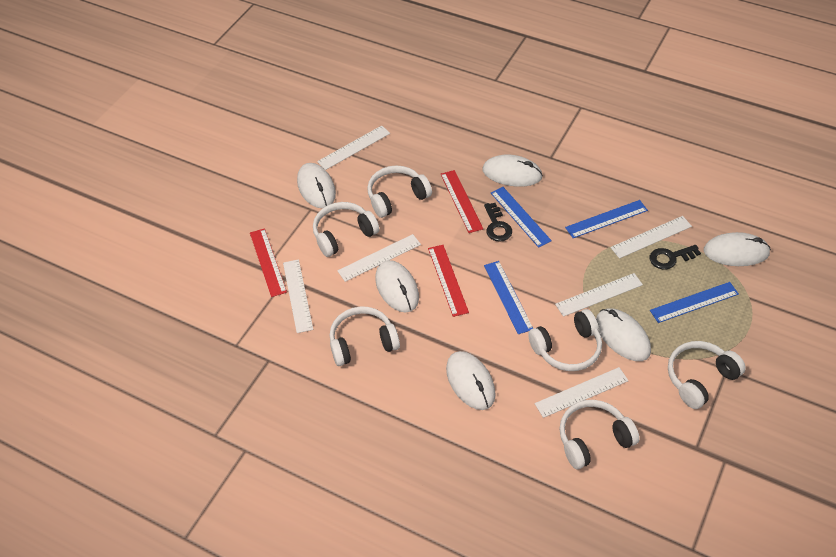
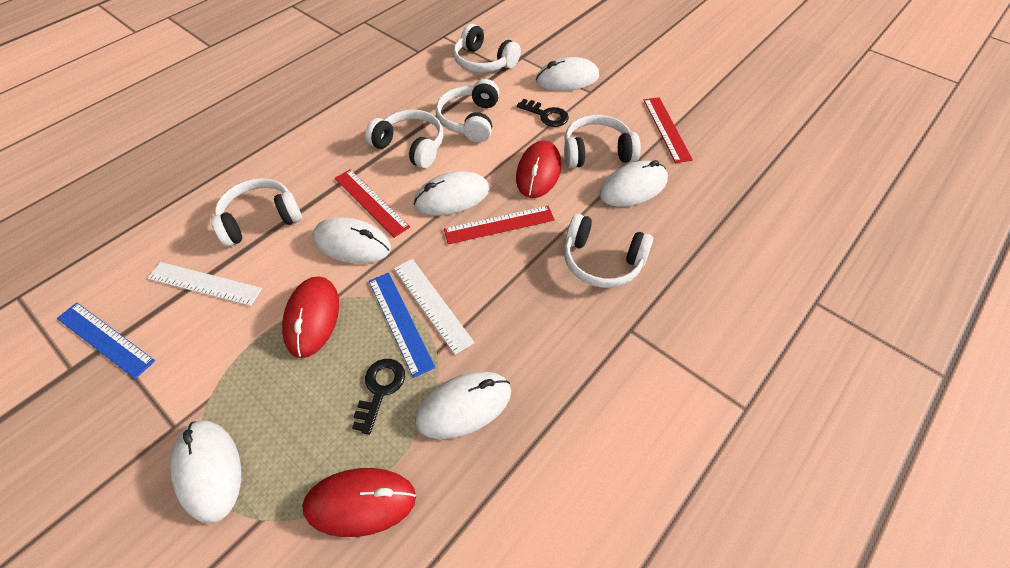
blue ruler: 4 -> 2
red mouse: 0 -> 3
white ruler: 6 -> 2

